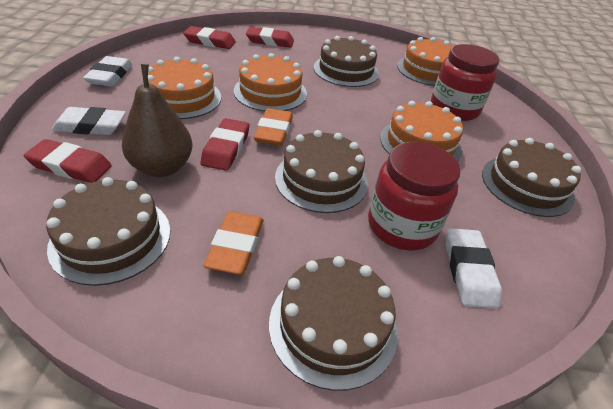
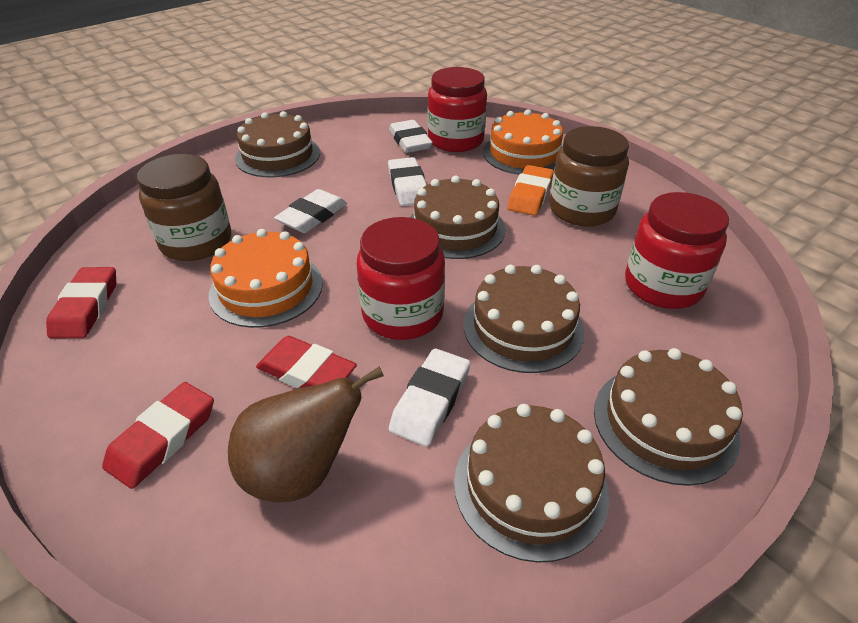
brown jar: 0 -> 2
orange cake: 4 -> 2
orange eraser: 2 -> 1
red eraser: 4 -> 3
red jar: 2 -> 3
white eraser: 3 -> 4

